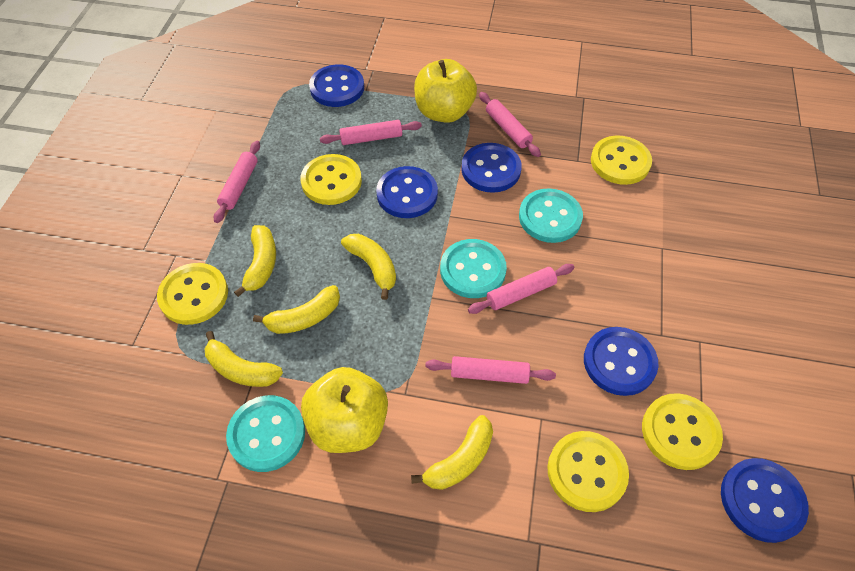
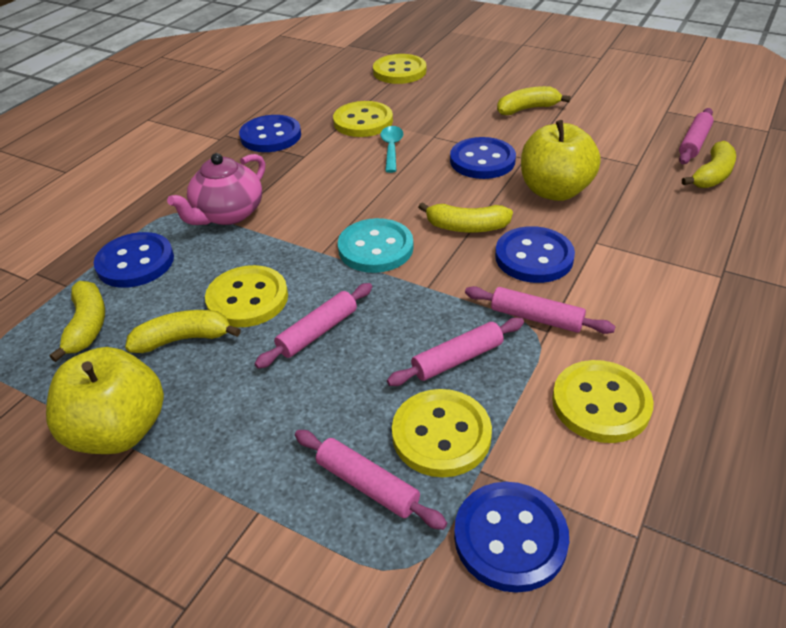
pink teapot: 0 -> 1
turquoise button: 3 -> 1
turquoise spoon: 0 -> 1

